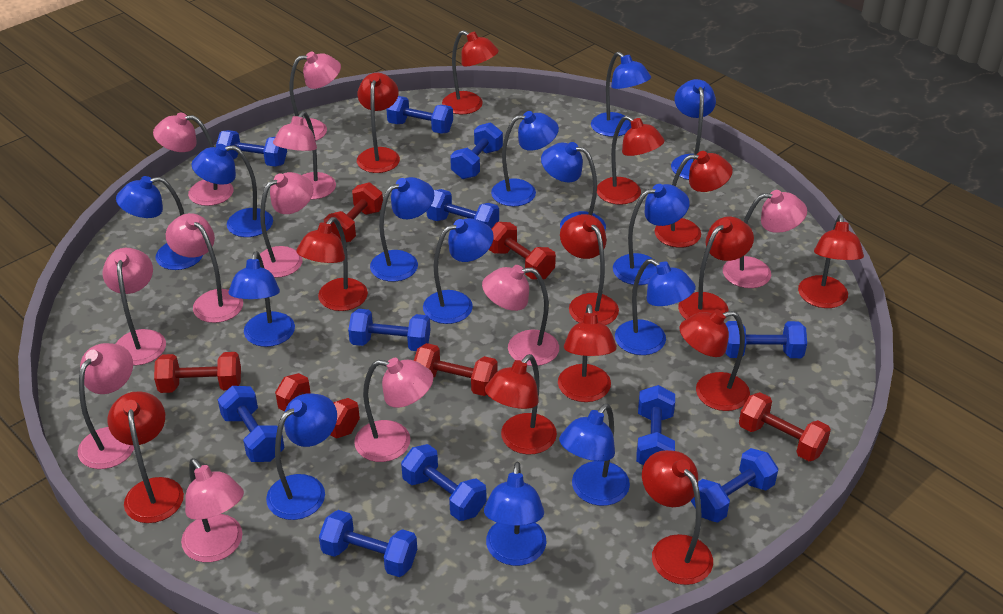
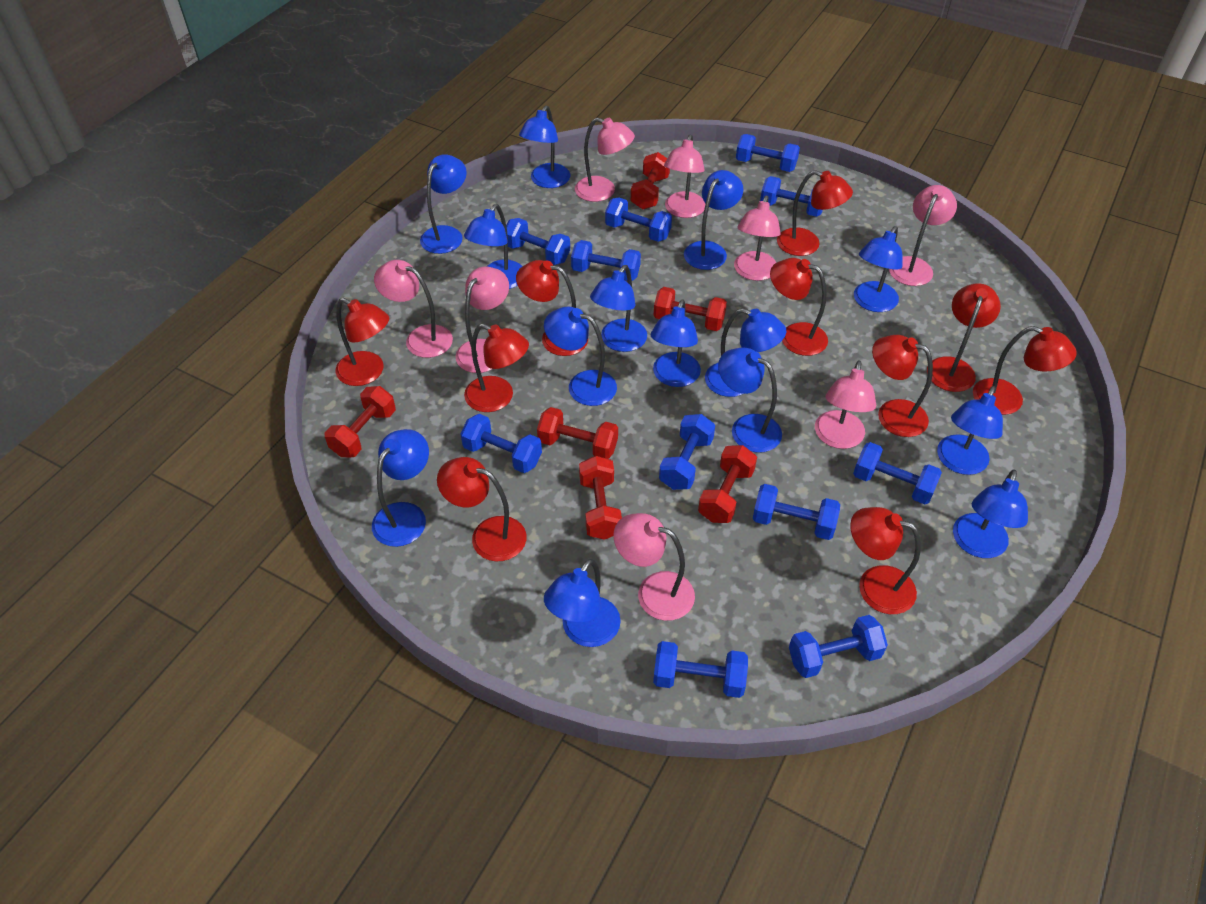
pink lamp: 11 -> 8
red lamp: 13 -> 10

